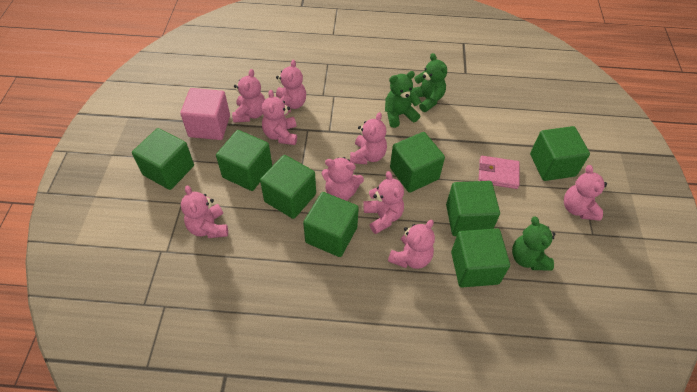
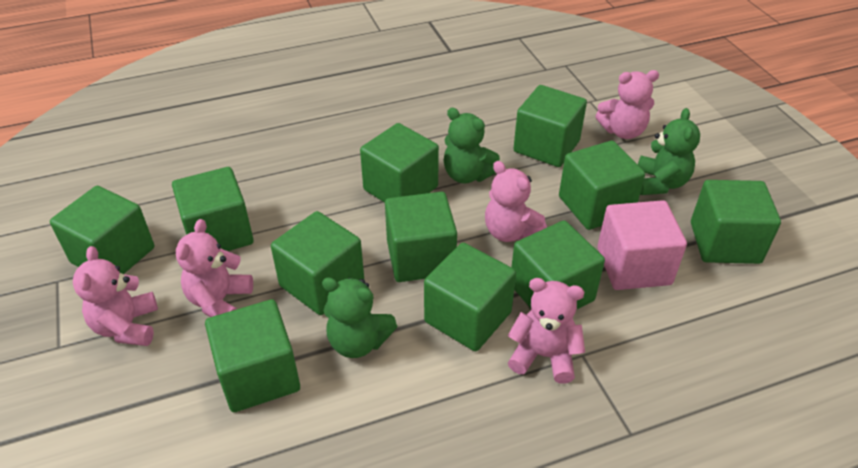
green cube: 8 -> 11
pink teddy bear: 9 -> 5
pink wallet: 1 -> 0

